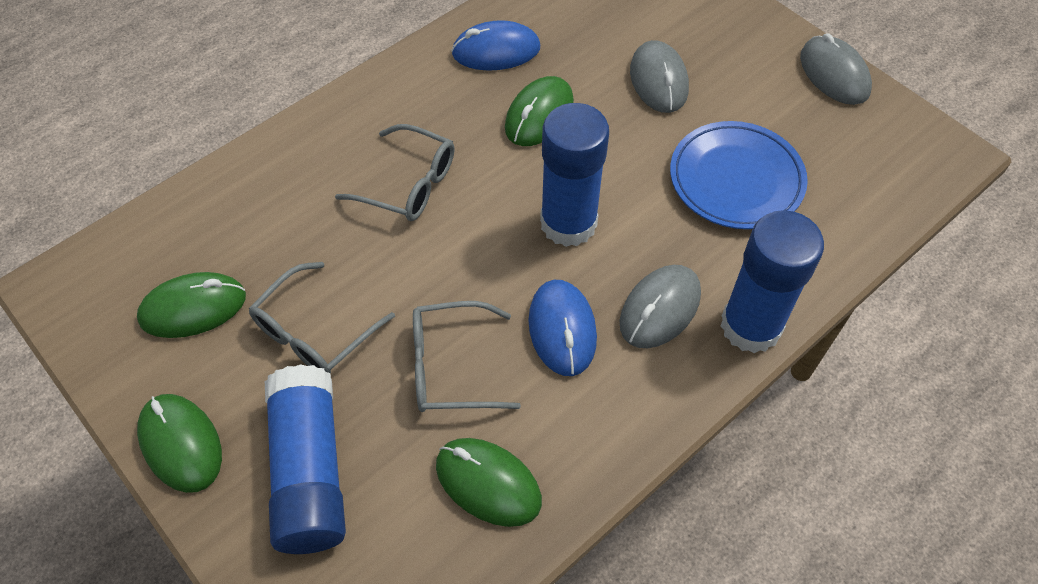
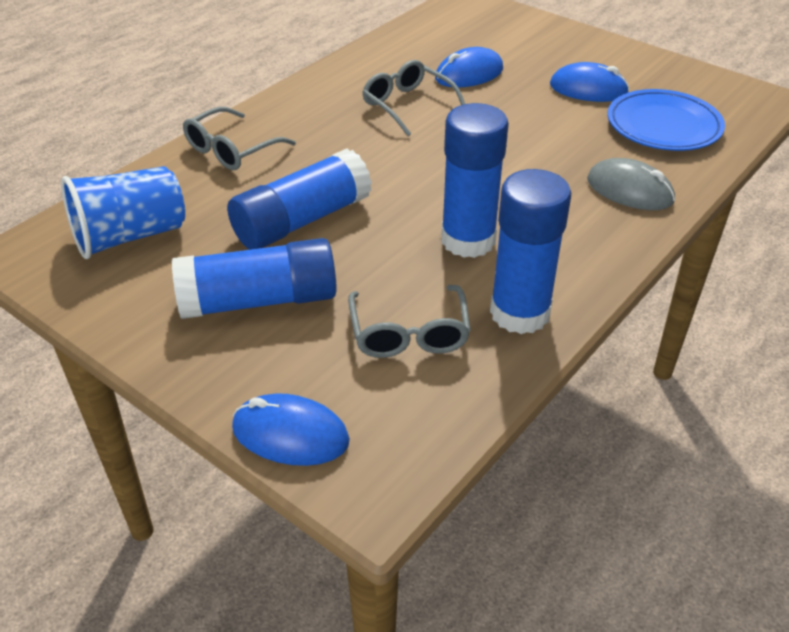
blue cup: 0 -> 1
blue glue stick: 3 -> 4
blue mouse: 2 -> 3
green mouse: 4 -> 0
grey mouse: 3 -> 1

